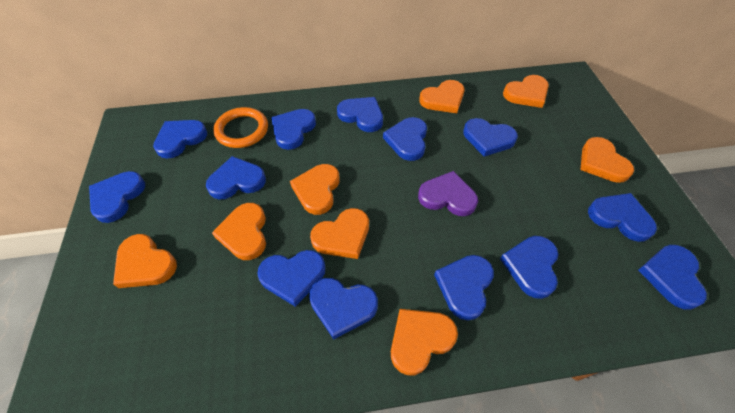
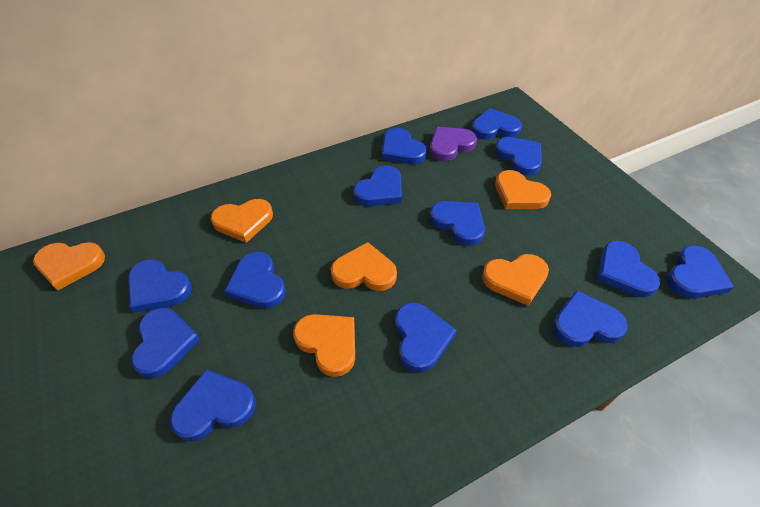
orange heart: 8 -> 6
orange ring: 1 -> 0

